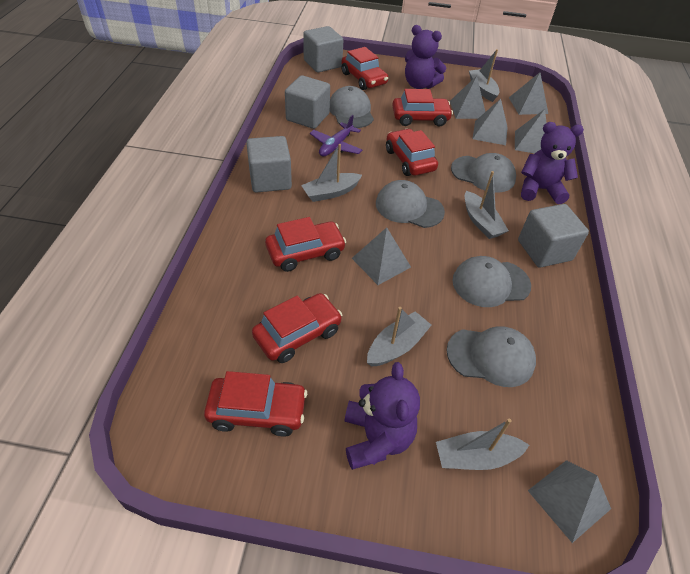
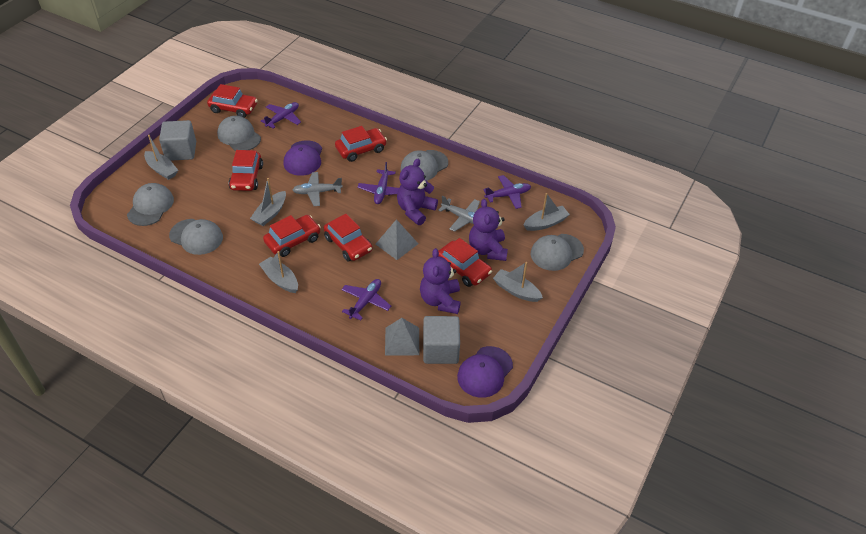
grey cube: 4 -> 2
grey plane: 0 -> 2
grey pyramid: 6 -> 2
purple cap: 0 -> 2
purple plane: 1 -> 4

